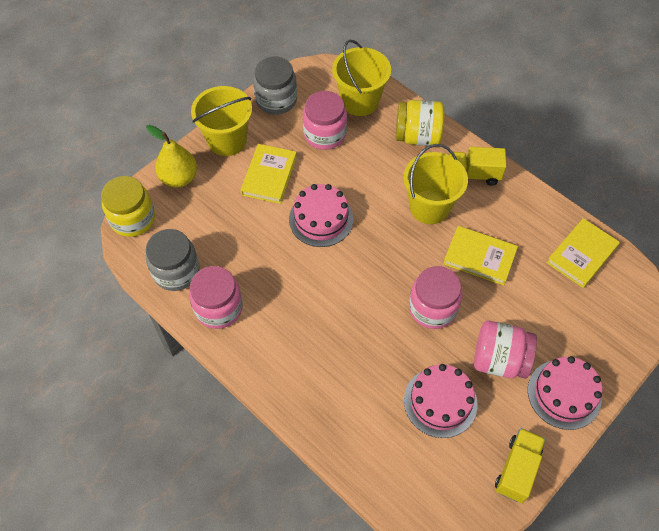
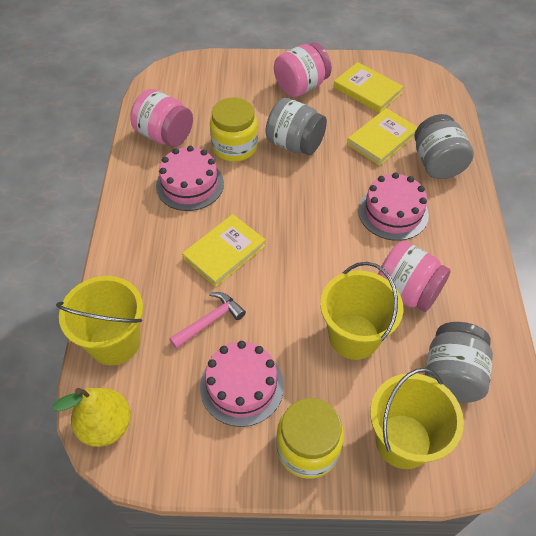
grey jar: 2 -> 3
pink hammer: 0 -> 1
pink jar: 4 -> 3
yellow truck: 2 -> 0

